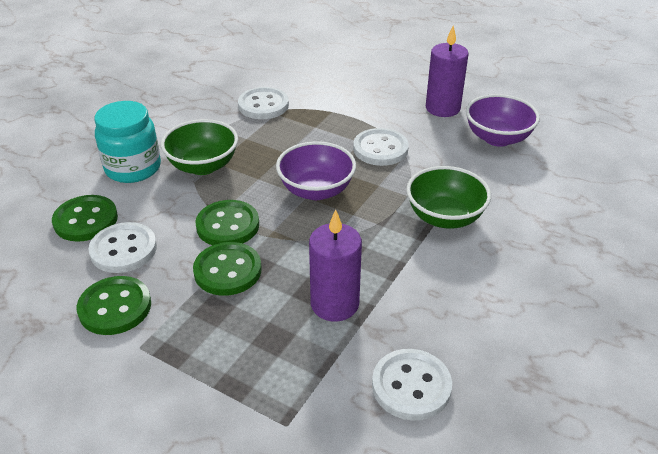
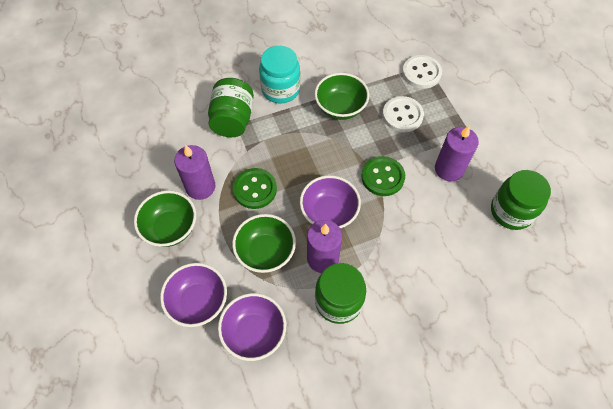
green bowl: 2 -> 3
green button: 4 -> 2
green jar: 0 -> 3
purple bowl: 2 -> 3
purple candle: 2 -> 3
white button: 4 -> 2

